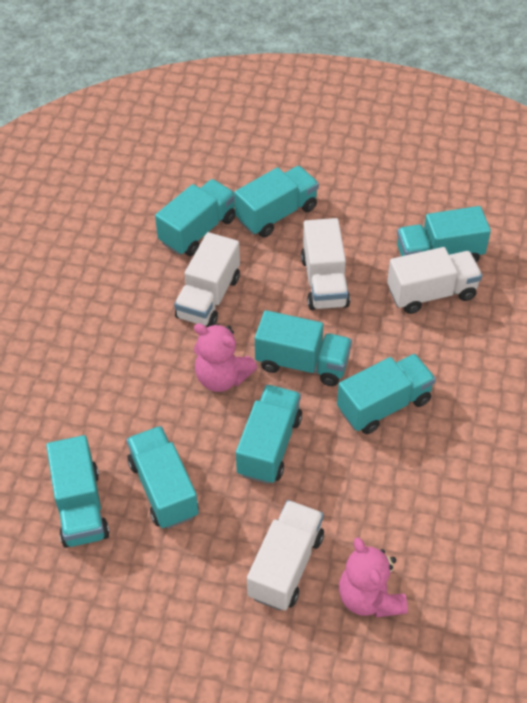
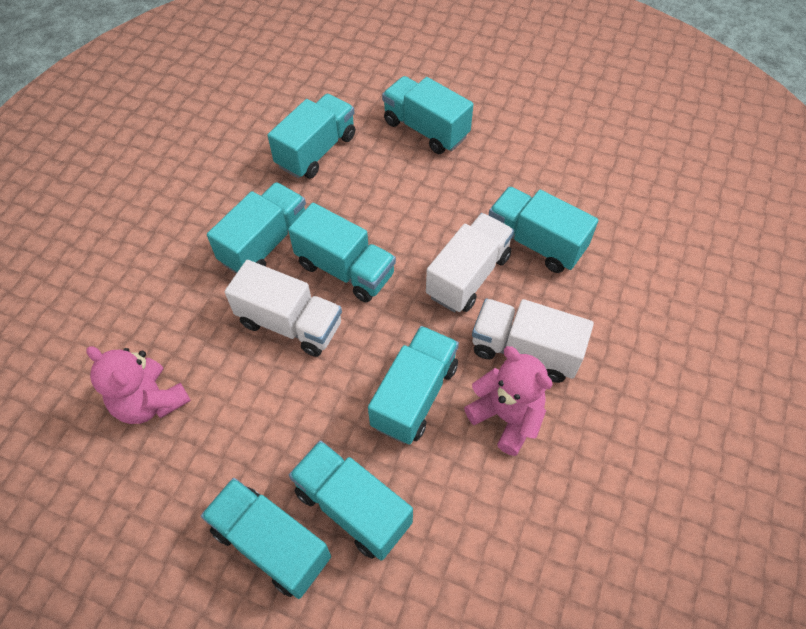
white truck: 4 -> 3

